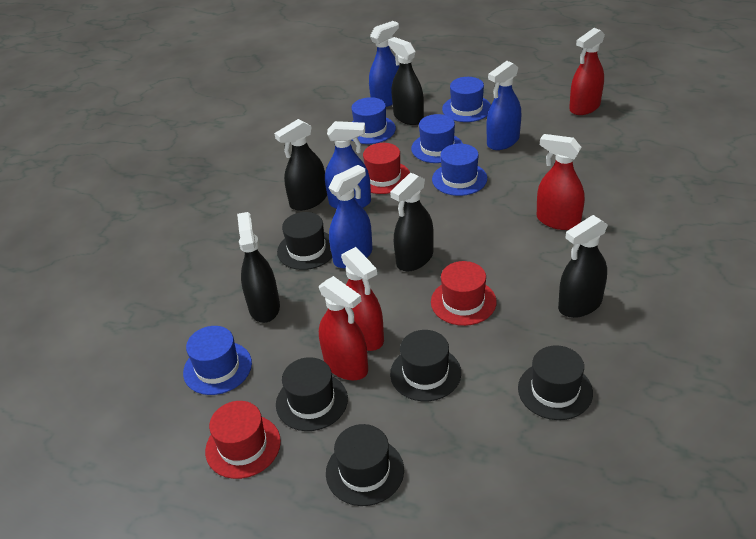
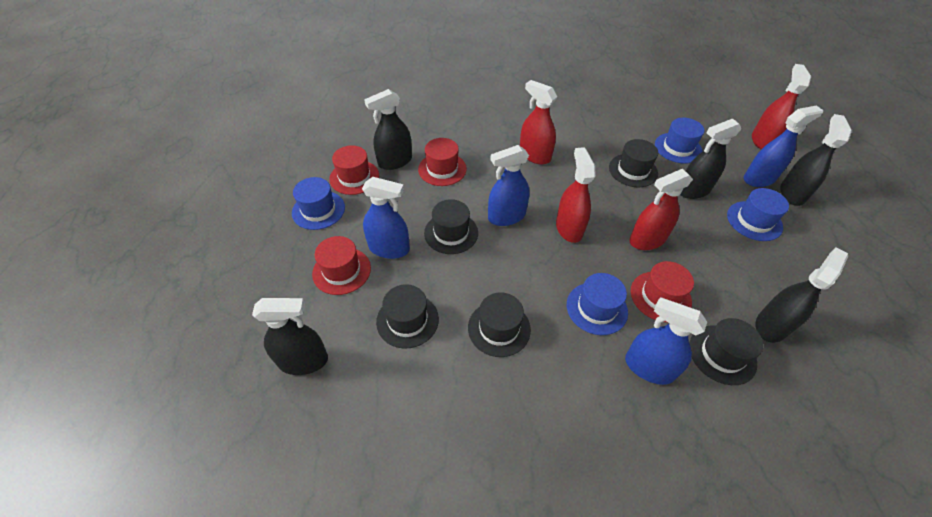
blue hat: 5 -> 4
red hat: 3 -> 4

